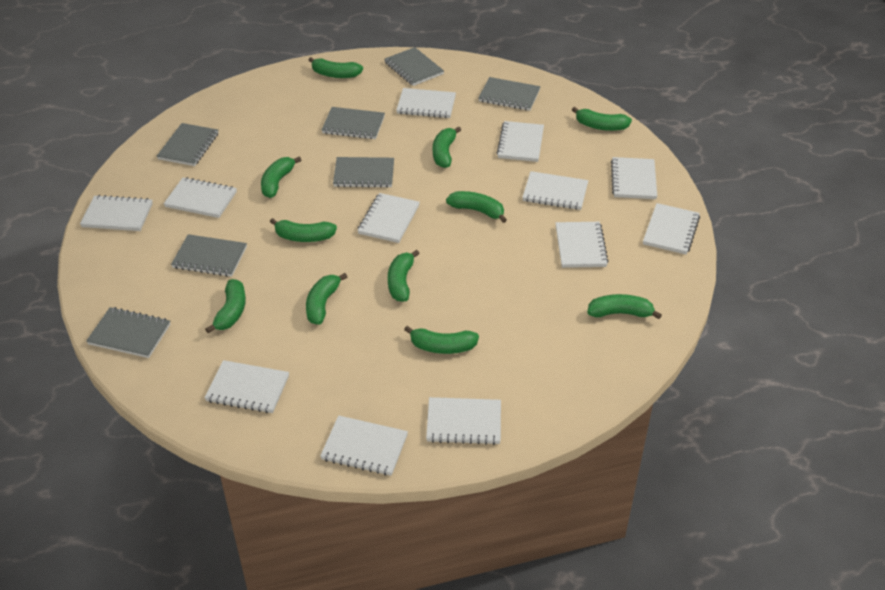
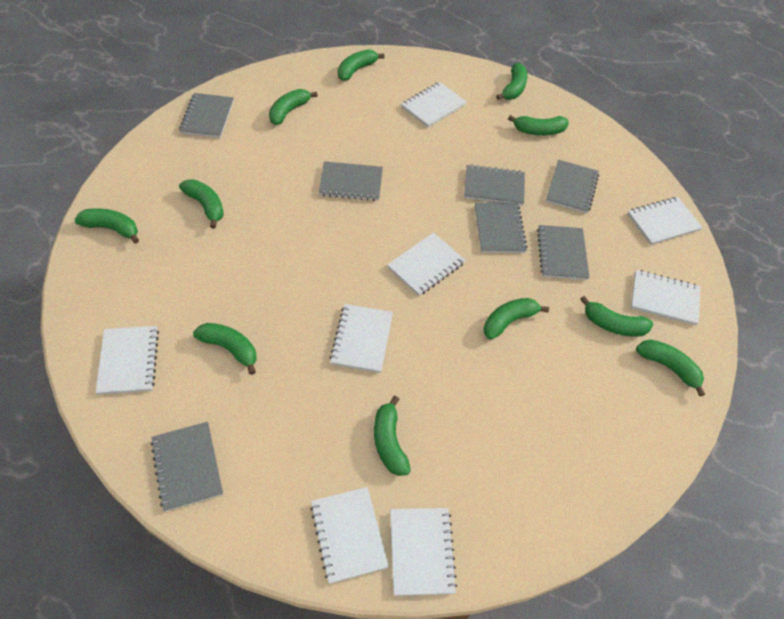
white notebook: 12 -> 8

